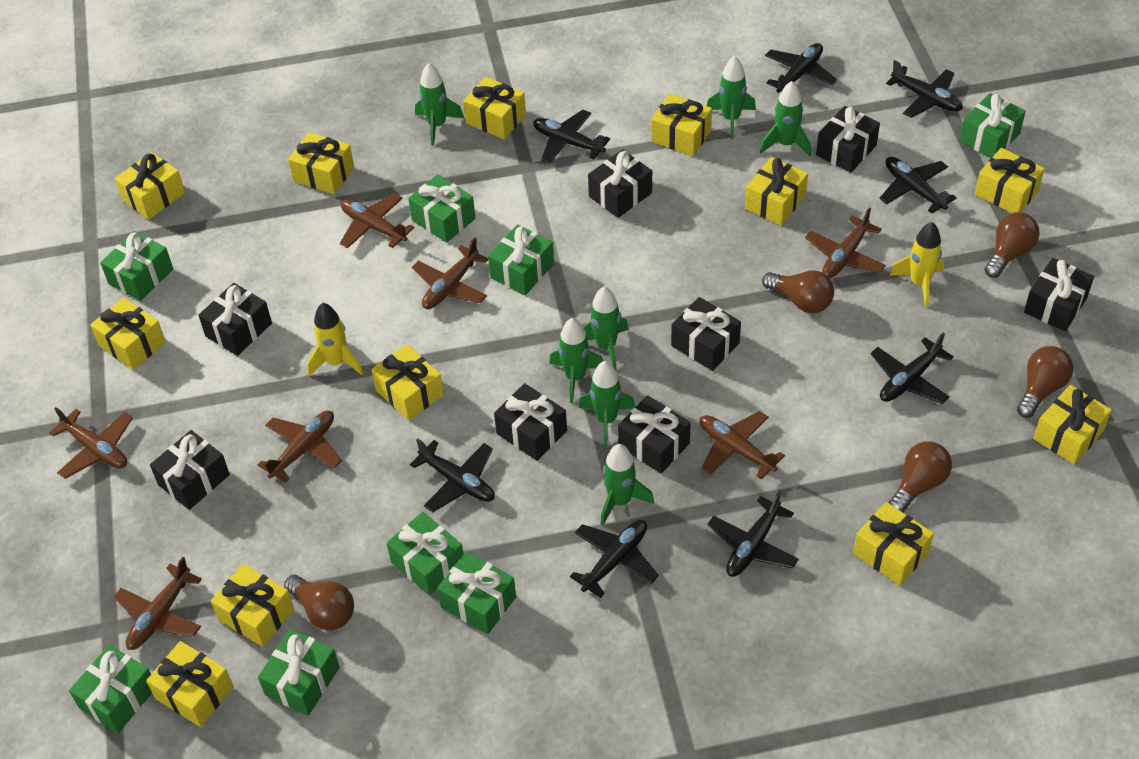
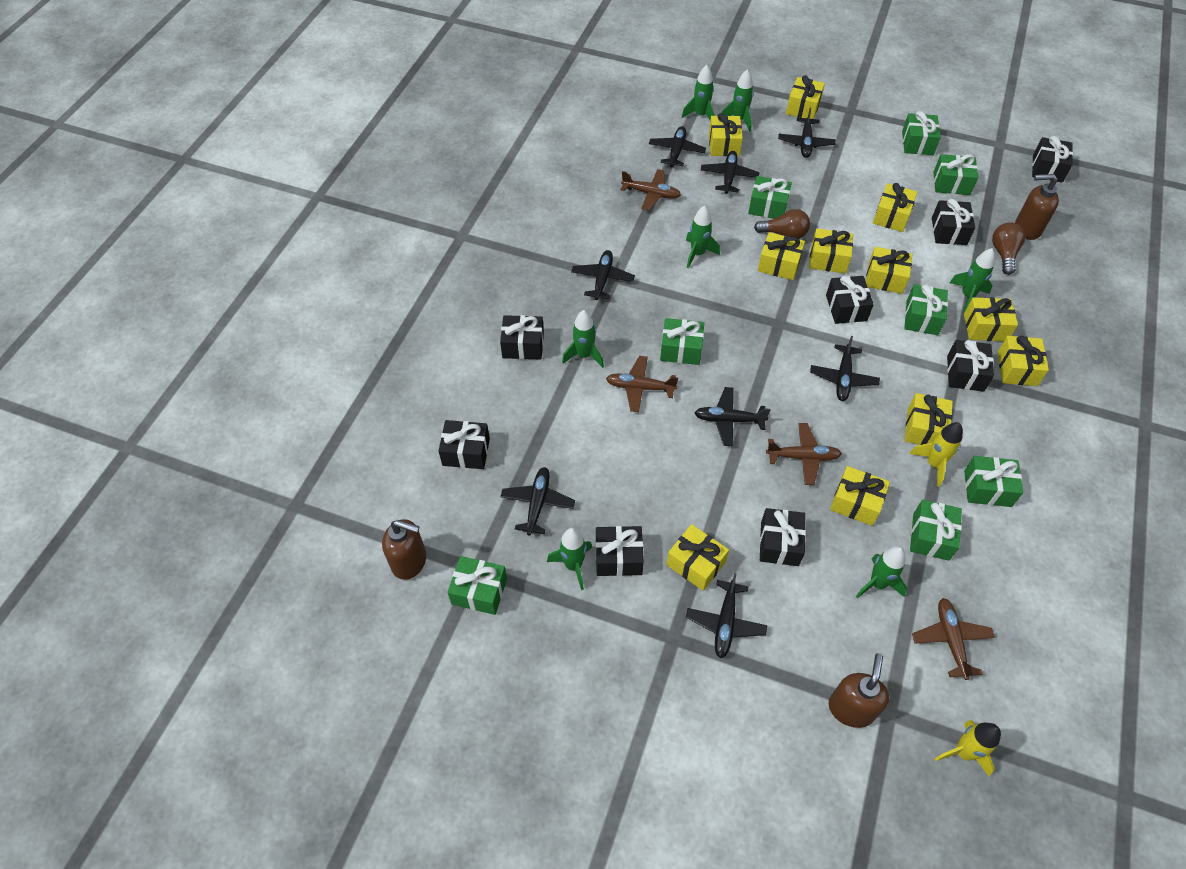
brown light bulb: 5 -> 2
brown plane: 7 -> 4
brown soap dispenser: 0 -> 3
yellow gift: 12 -> 11

